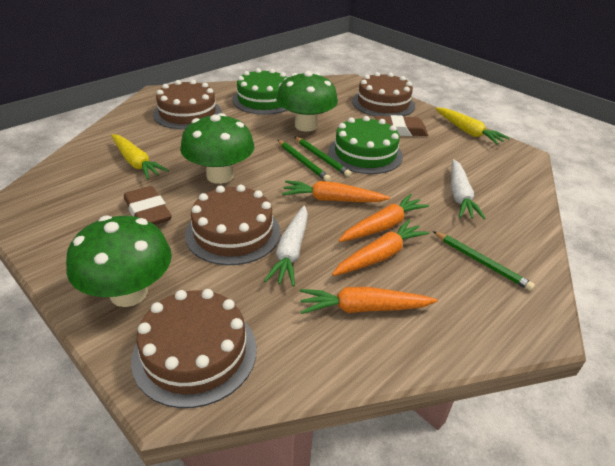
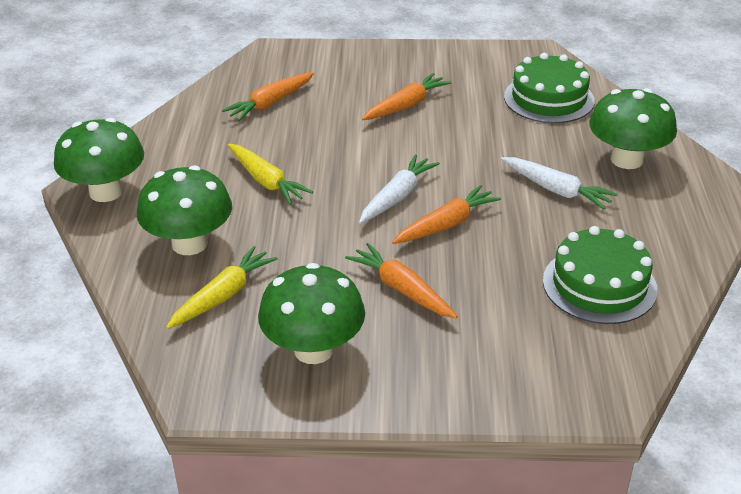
brown cake: 4 -> 0
brown eraser: 2 -> 0
green mushroom: 3 -> 4
green pencil: 3 -> 0

